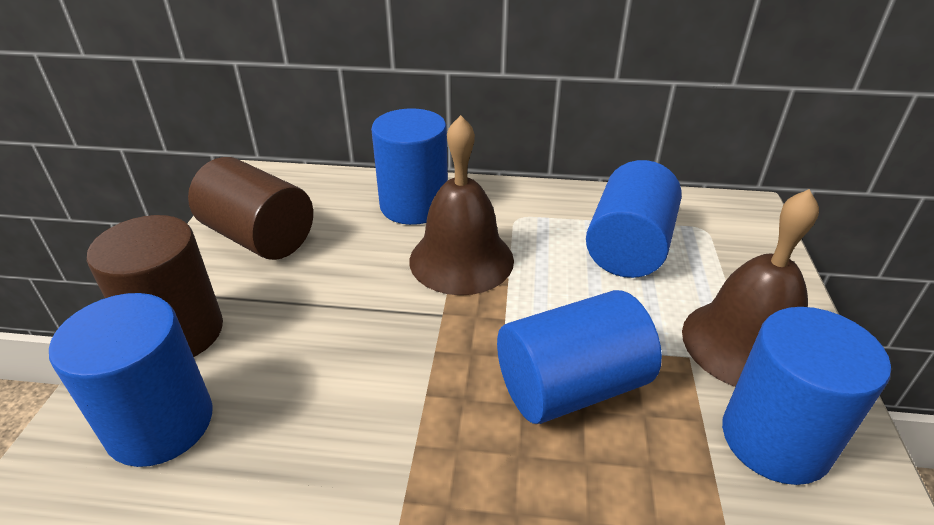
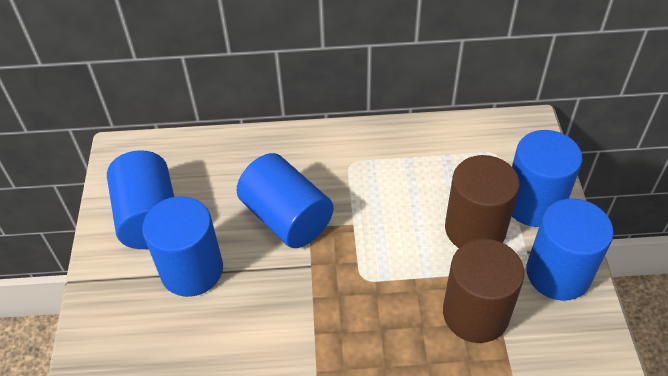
brown bell: 2 -> 0

